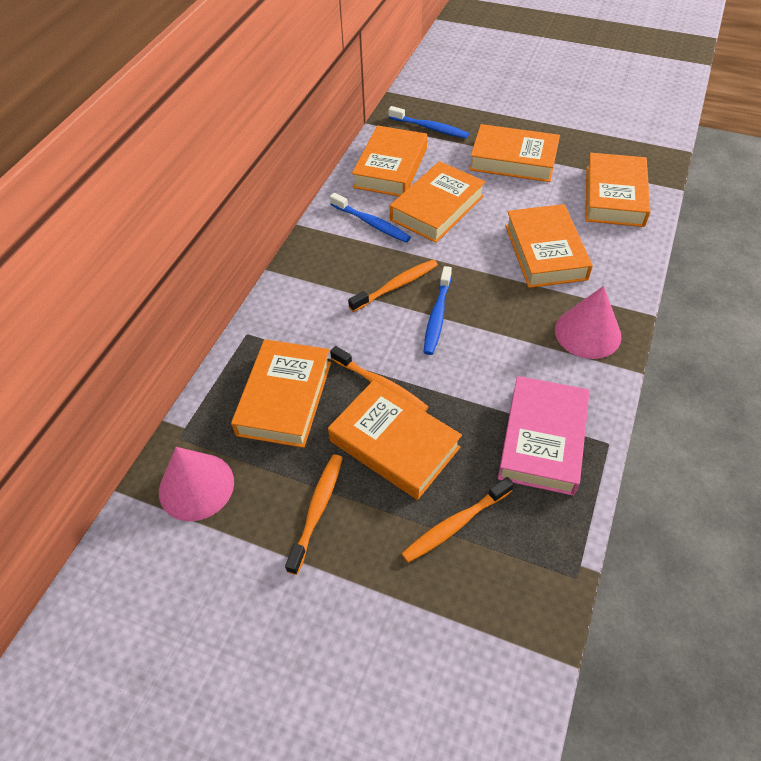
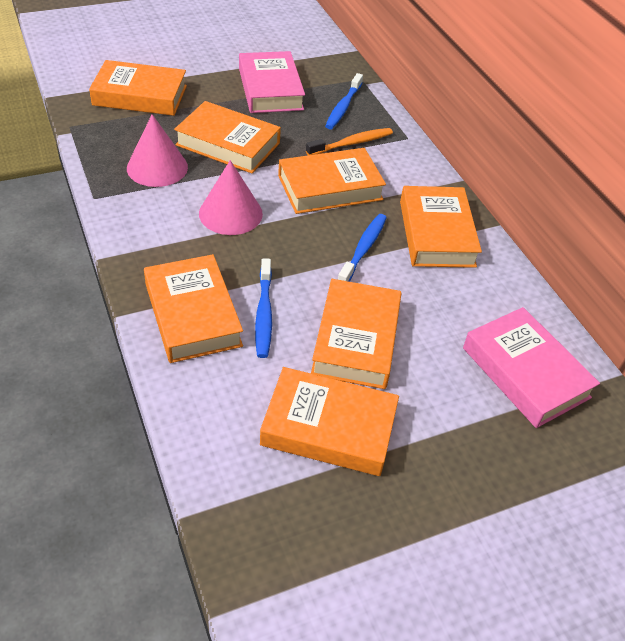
orange toothbrush: 4 -> 1
pink book: 1 -> 2

